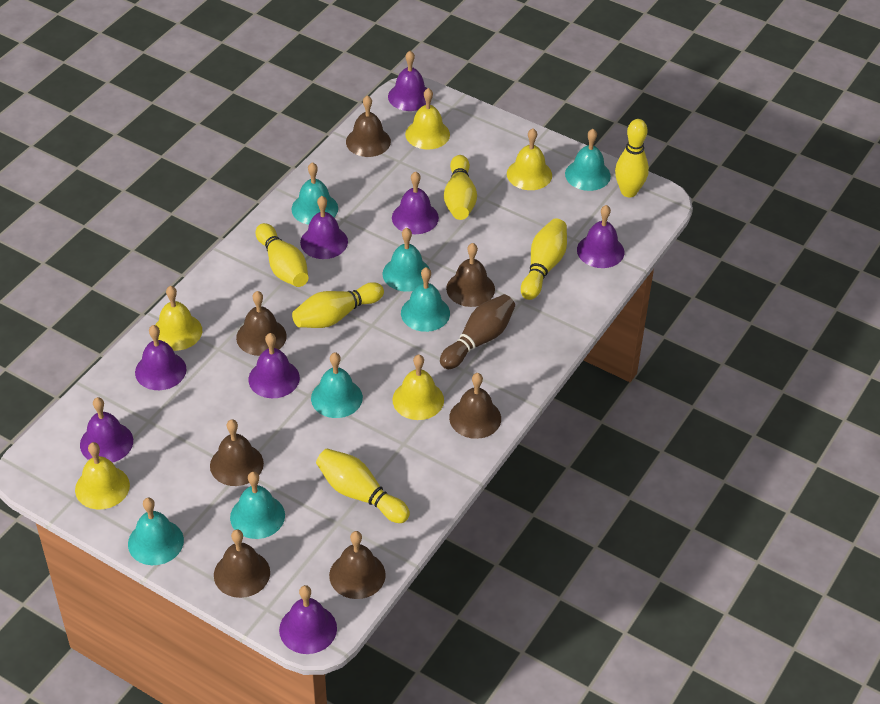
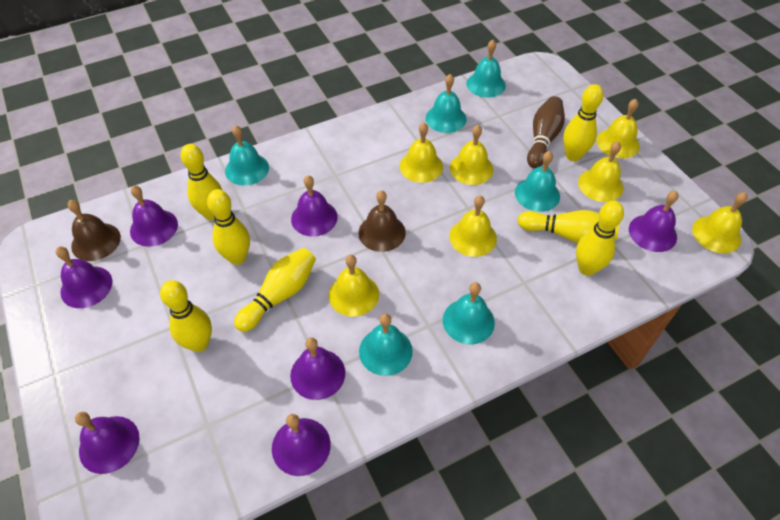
brown bell: 7 -> 2
purple bell: 8 -> 7
turquoise bell: 7 -> 6
yellow bell: 5 -> 7
yellow bowling pin: 6 -> 7

